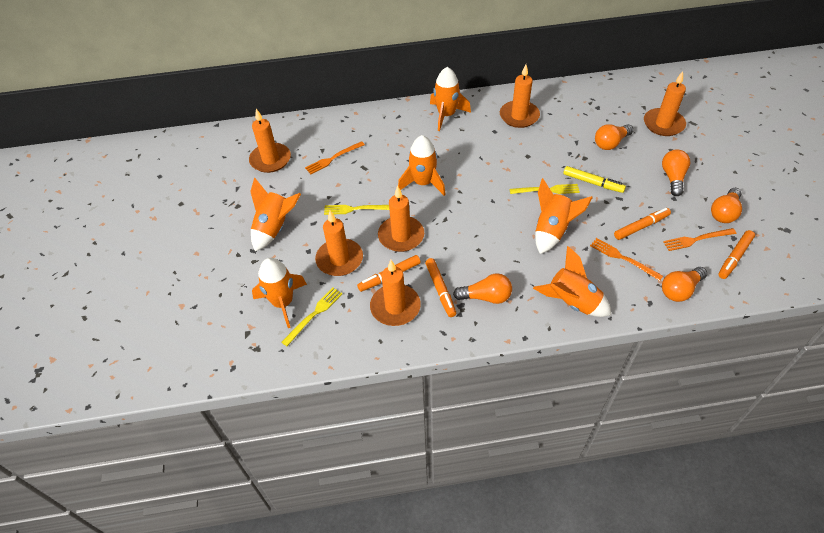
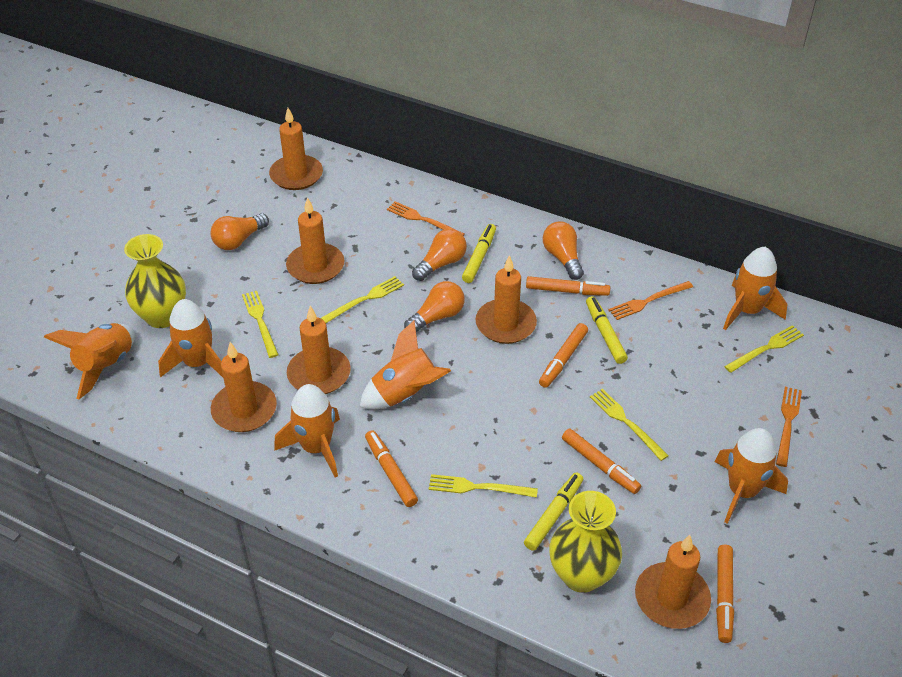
orange light bulb: 5 -> 4
orange marker: 4 -> 5
yellow fork: 3 -> 5
yellow marker: 1 -> 3
yellow vase: 0 -> 2

